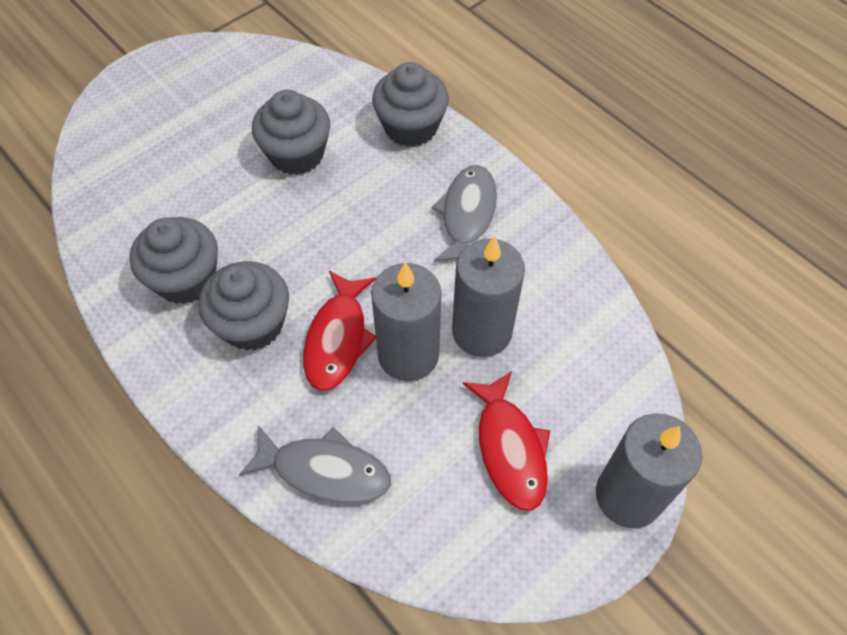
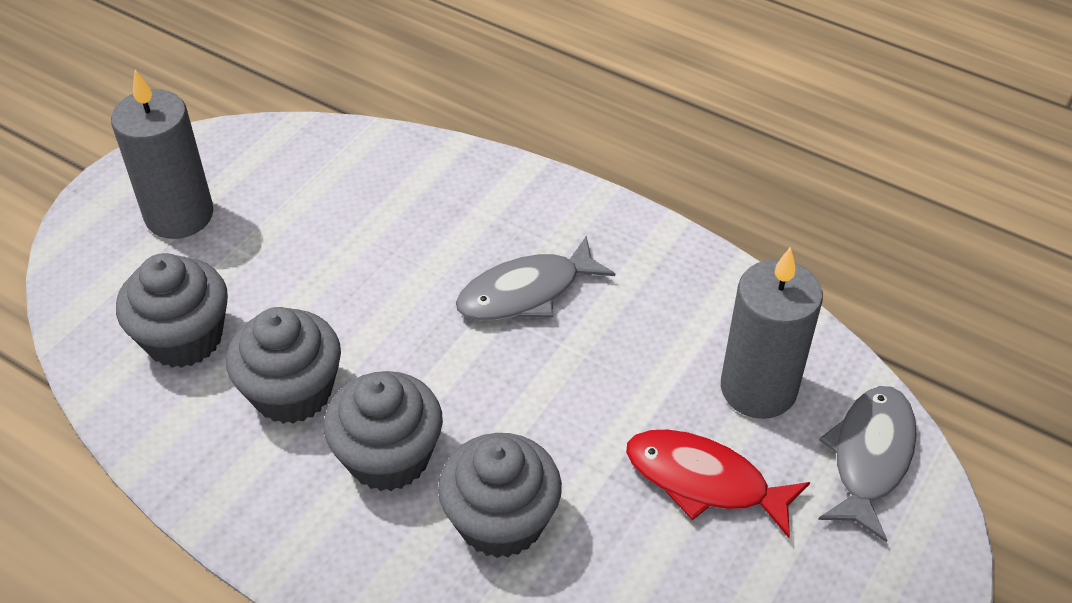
grey candle: 3 -> 2
red fish: 2 -> 1

